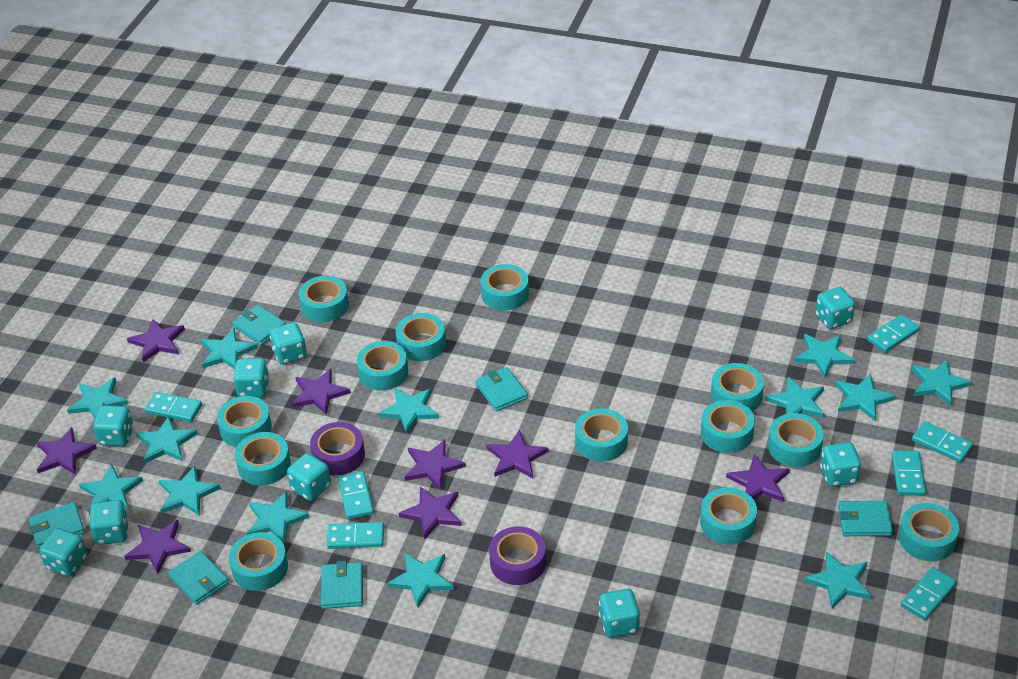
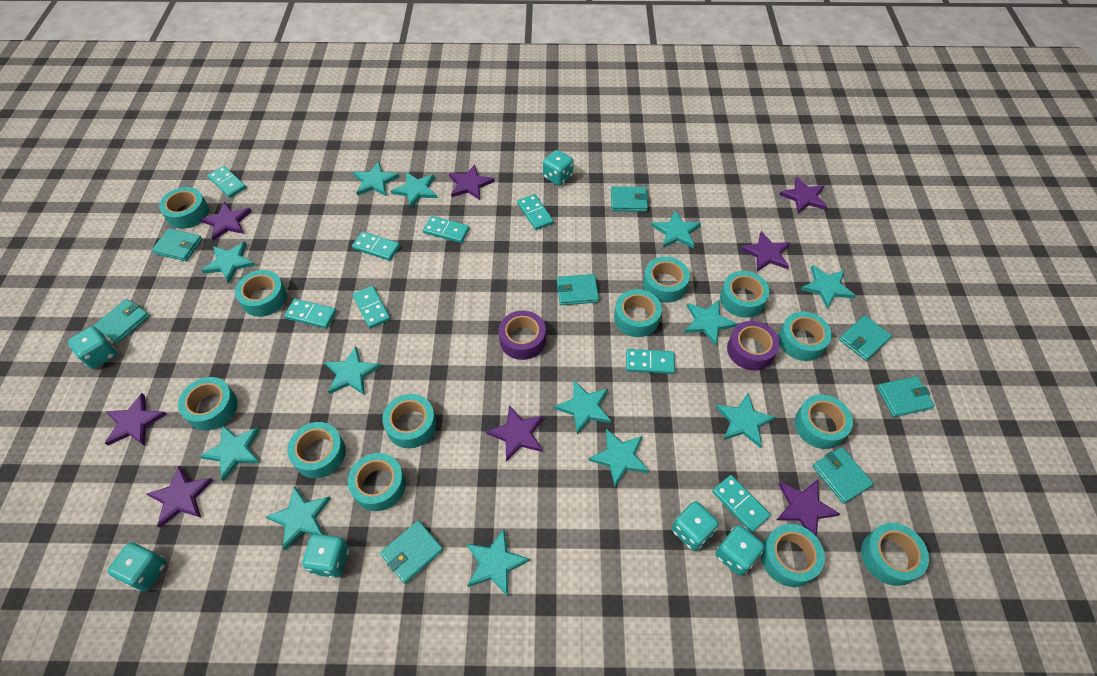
turquoise dice: 9 -> 6
turquoise domino: 7 -> 8
turquoise wallet: 6 -> 8

